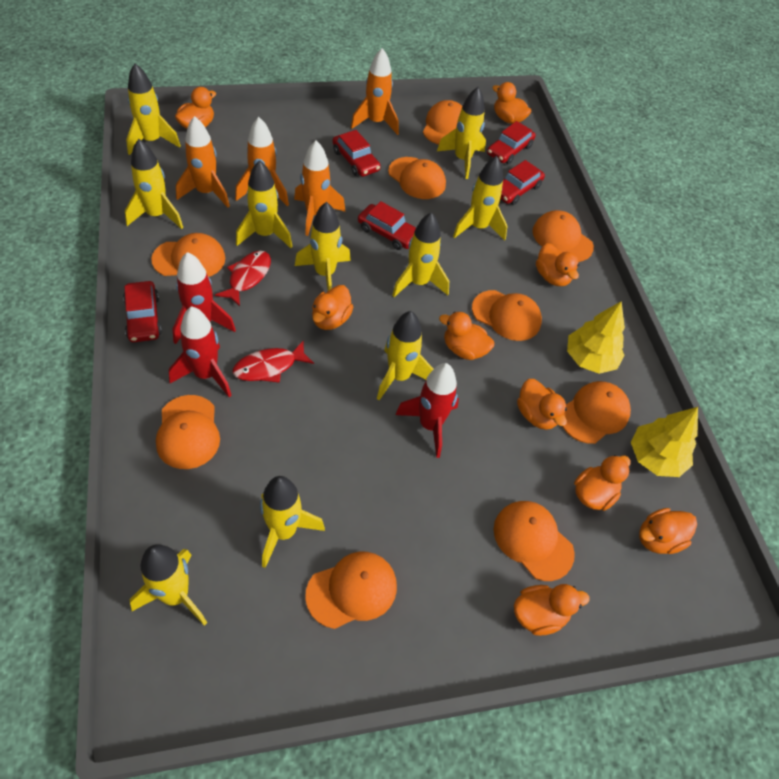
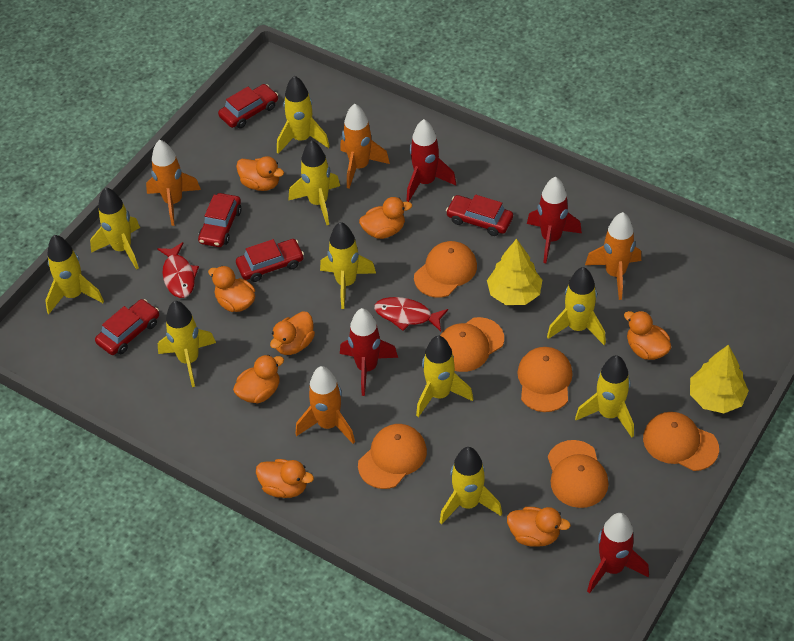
orange cap: 9 -> 6
orange duck: 9 -> 8
red rocket: 3 -> 4

